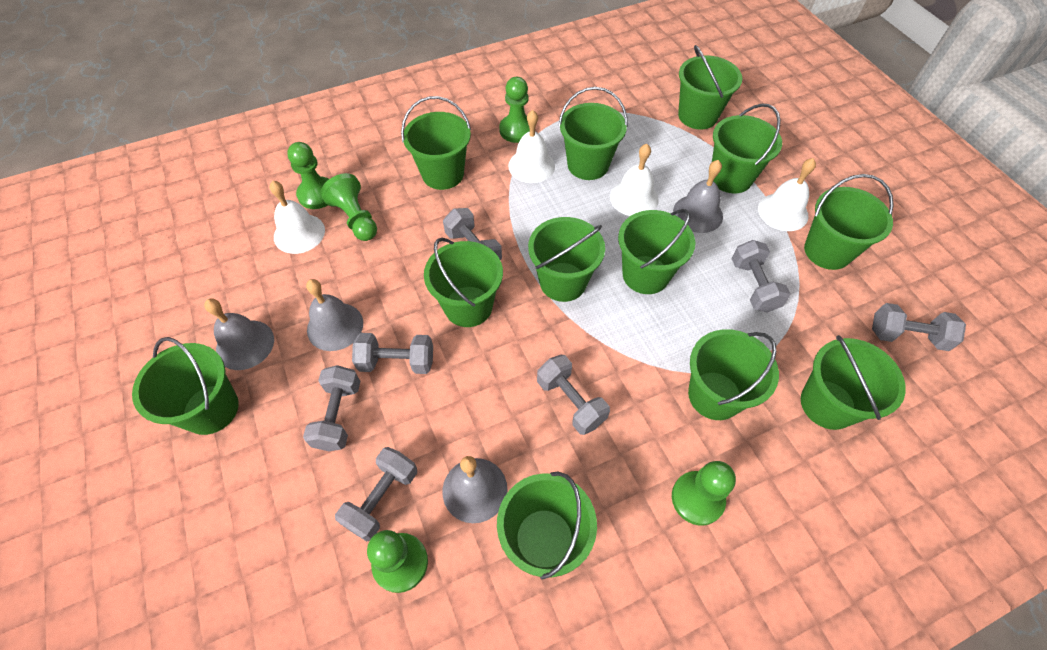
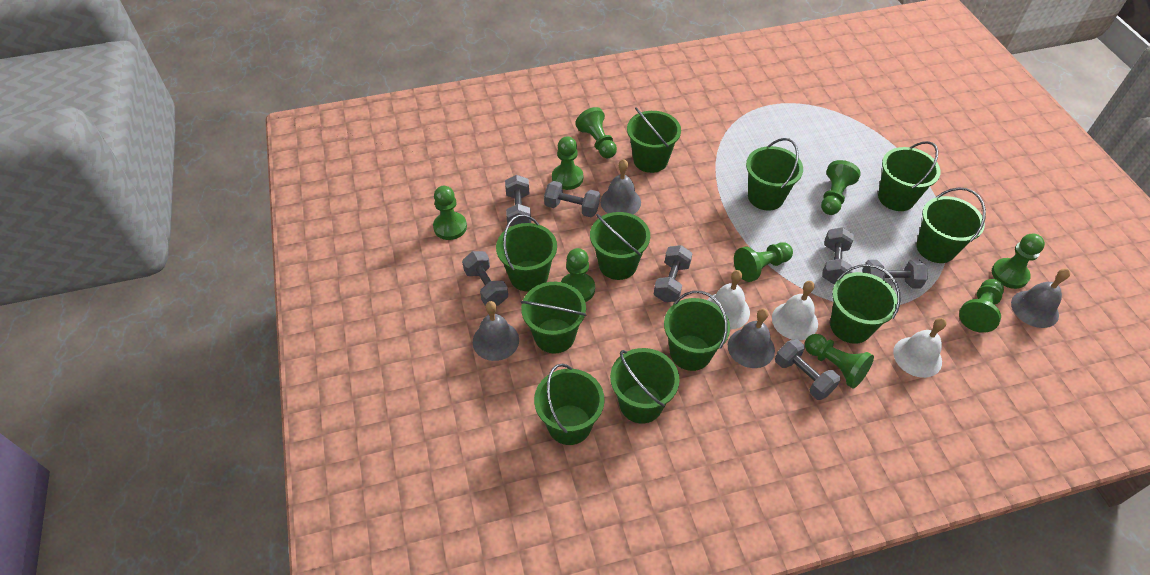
green bucket: 12 -> 11
green pawn: 5 -> 9
white bell: 4 -> 3

